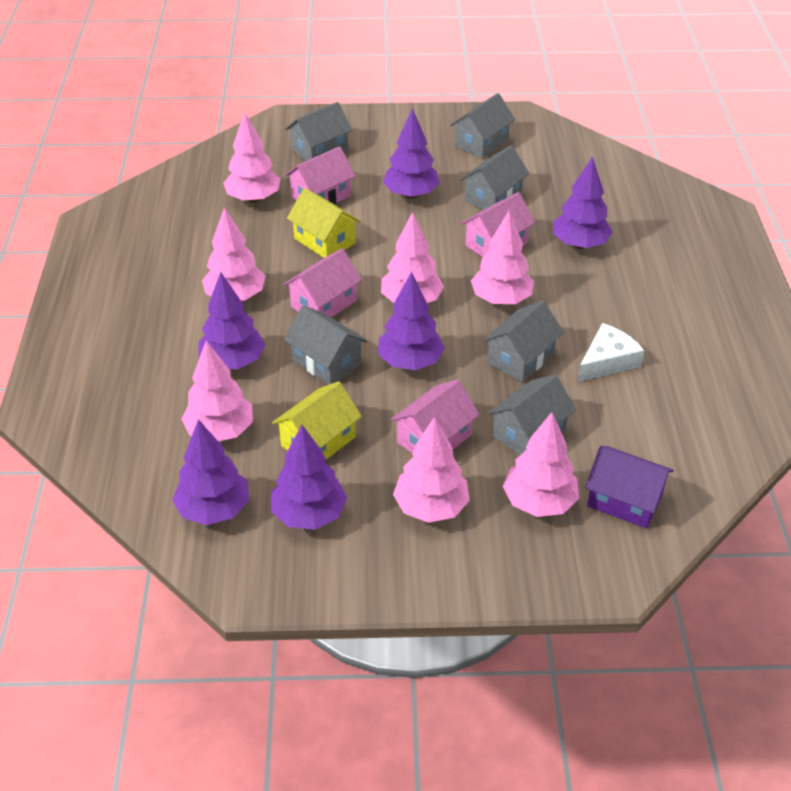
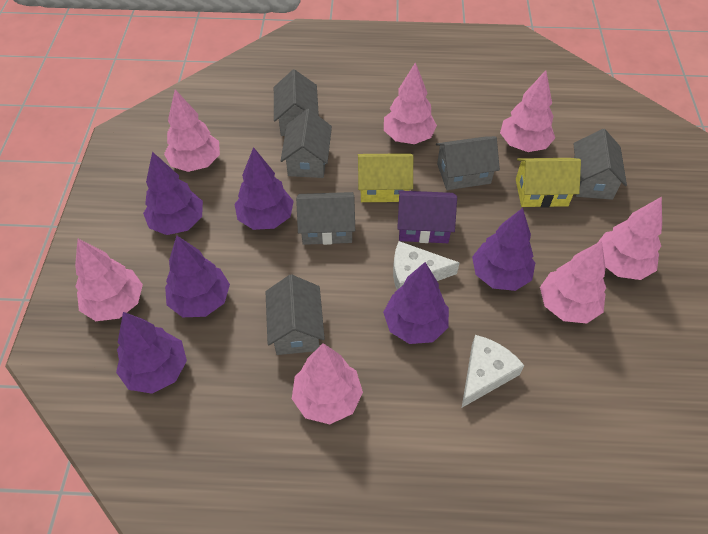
pink house: 4 -> 0
white cheese: 1 -> 2

